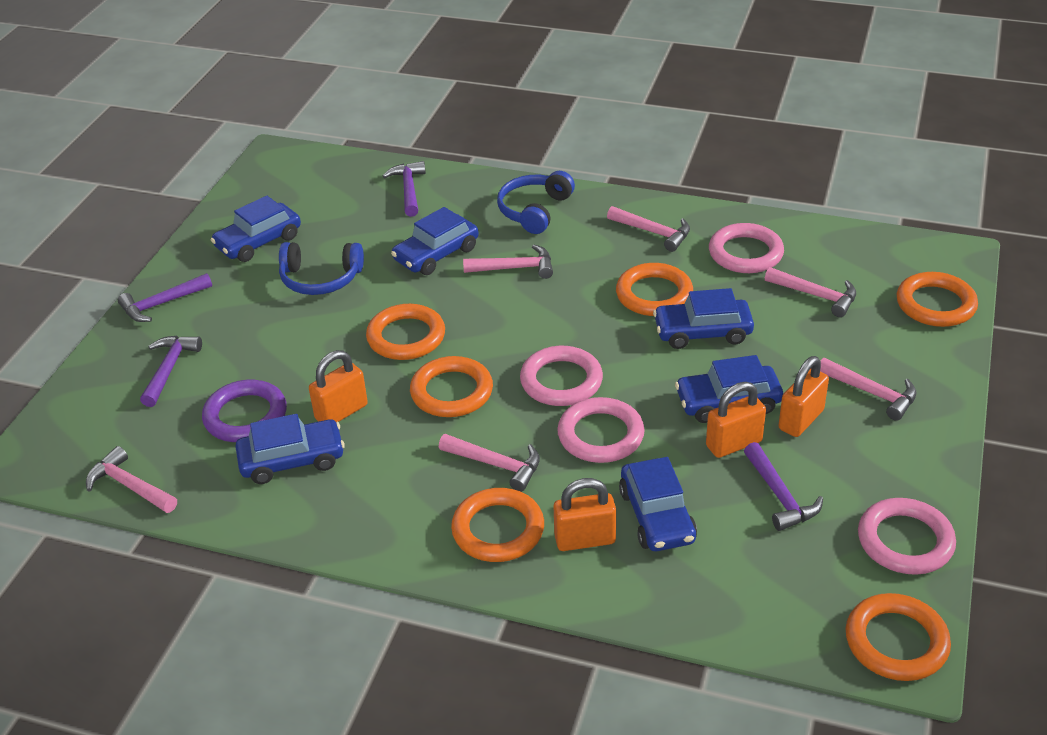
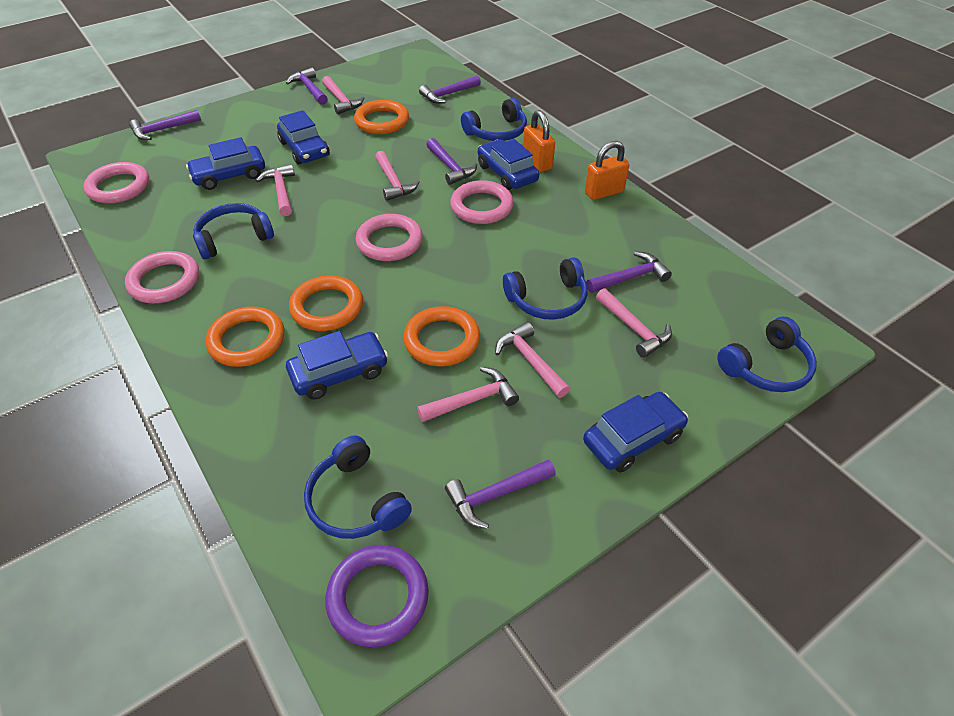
blue car: 6 -> 5
blue headphones: 2 -> 5
orange padlock: 4 -> 2
orange ring: 6 -> 4
purple hammer: 4 -> 6

